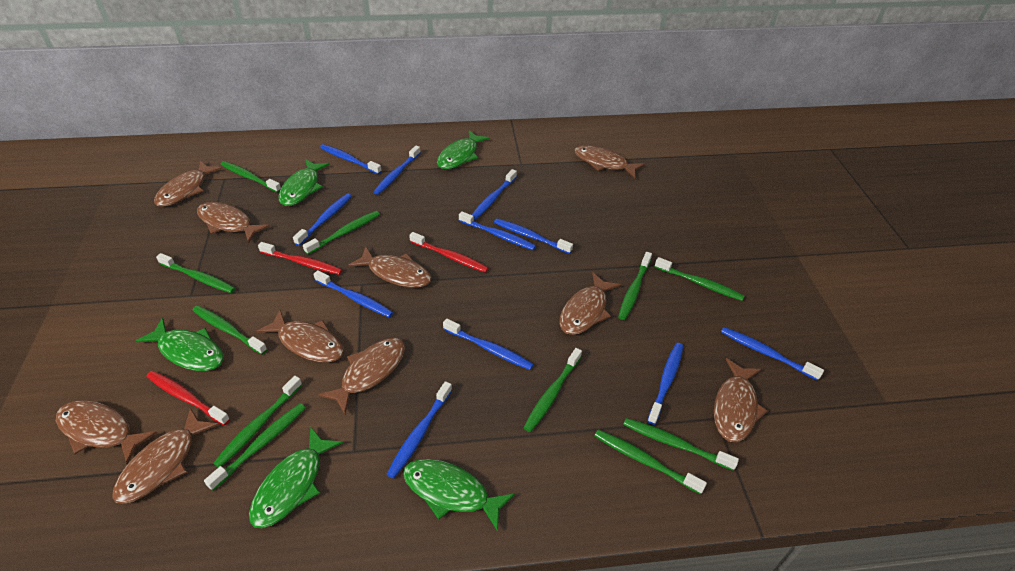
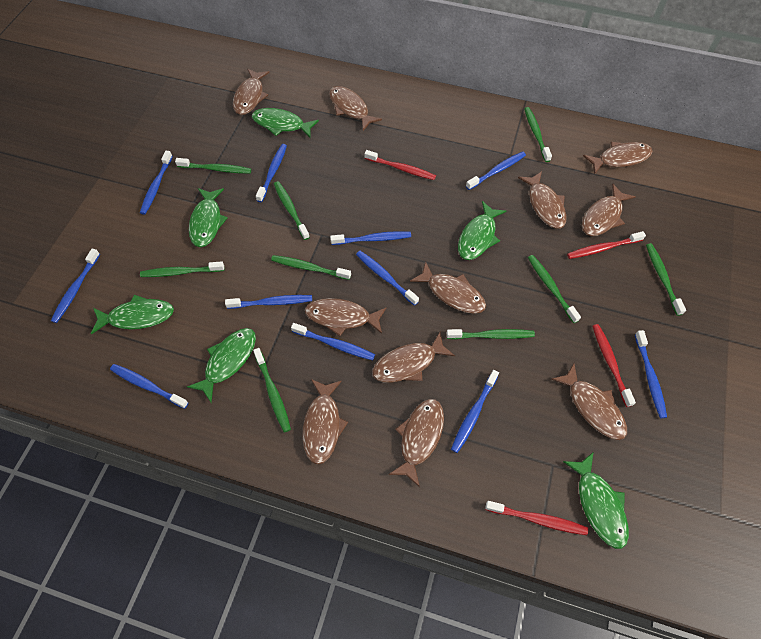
brown fish: 10 -> 11
green fish: 5 -> 6
green toothbrush: 11 -> 9
red toothbrush: 3 -> 4

